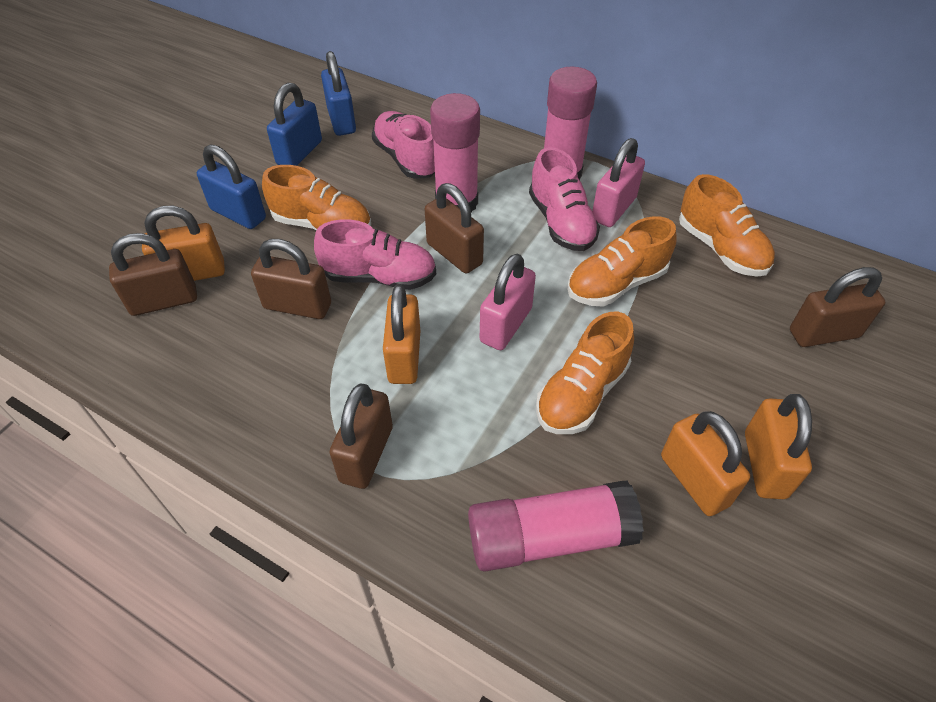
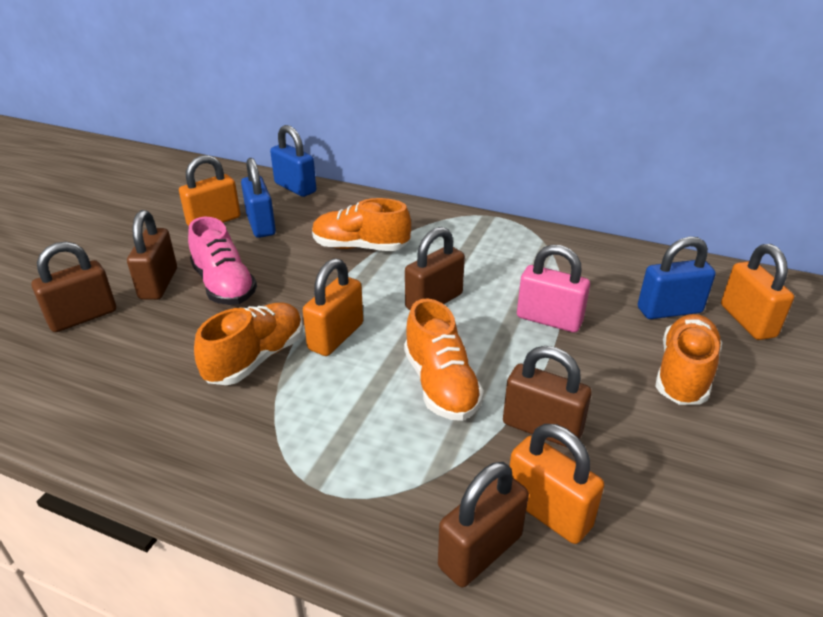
pink glue stick: 3 -> 0
pink padlock: 2 -> 1
pink shoe: 3 -> 1

